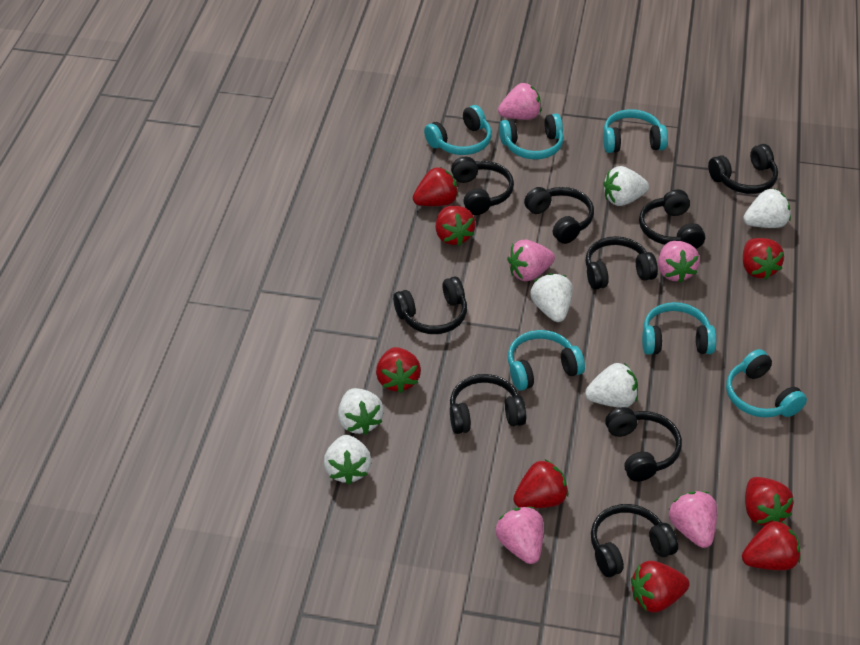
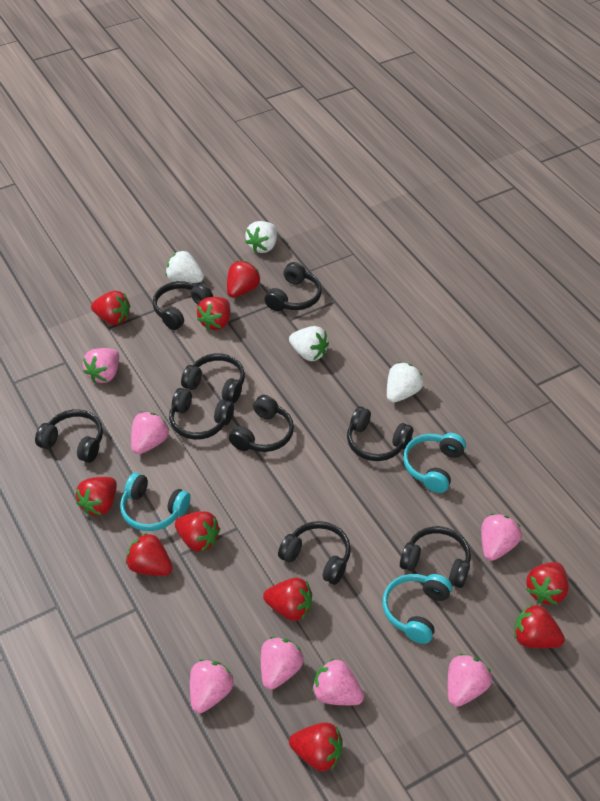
pink strawberry: 5 -> 7
red strawberry: 8 -> 10
turquoise headphones: 6 -> 3
white strawberry: 6 -> 4

